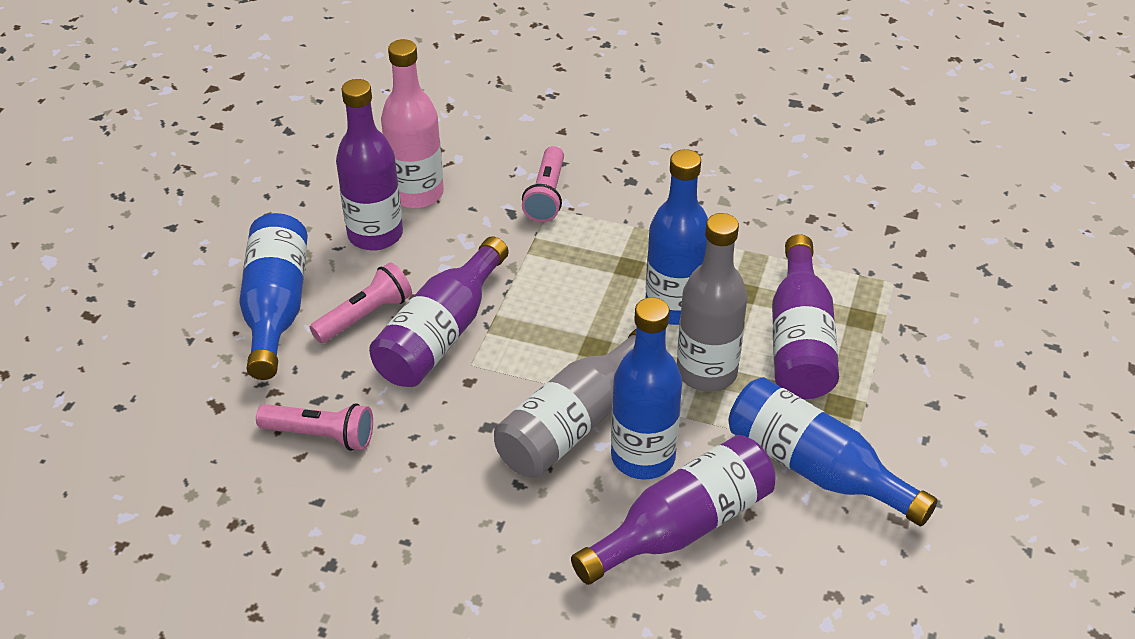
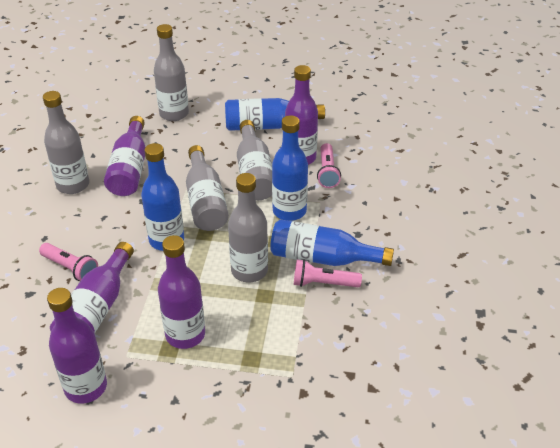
grey bottle: 2 -> 5
pink bottle: 1 -> 0
purple bottle: 4 -> 5

